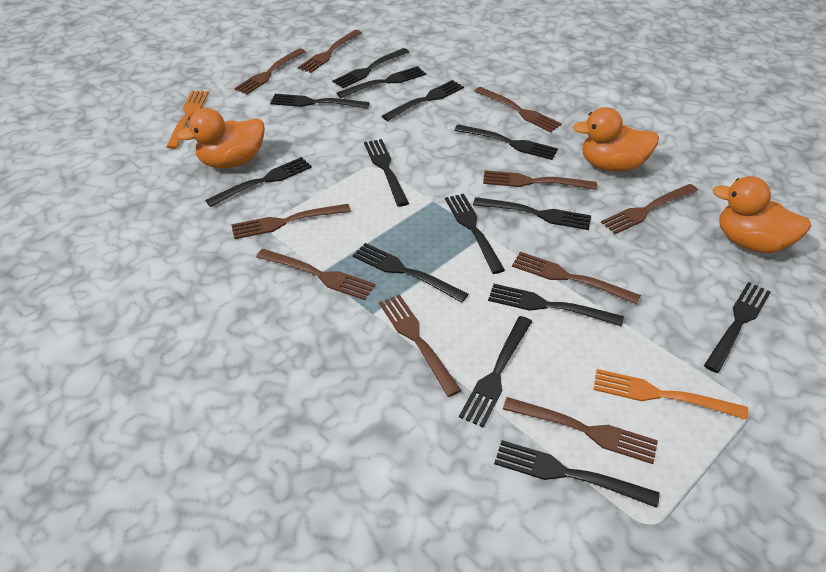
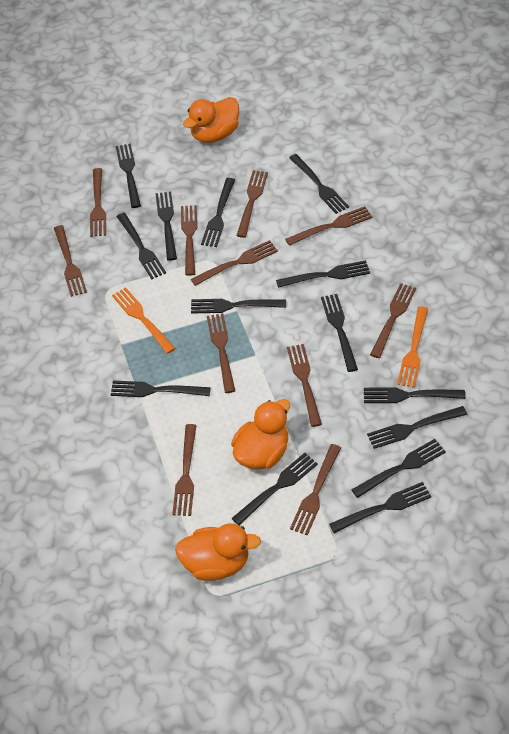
brown fork: 10 -> 11

